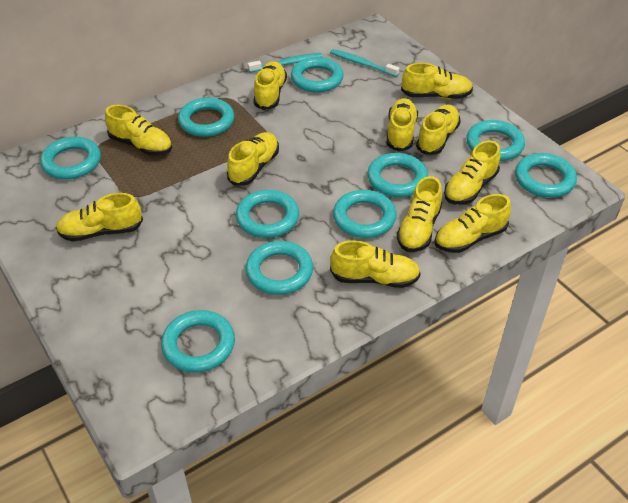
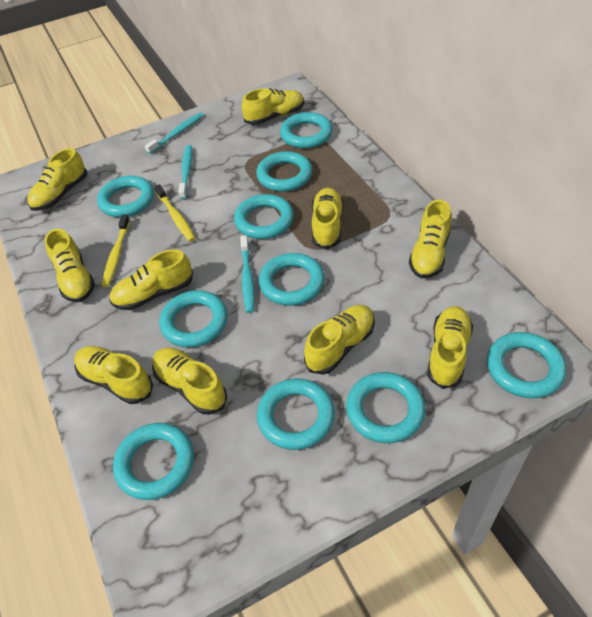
turquoise toothbrush: 2 -> 3
yellow shoe: 11 -> 10
yellow toothbrush: 0 -> 2

